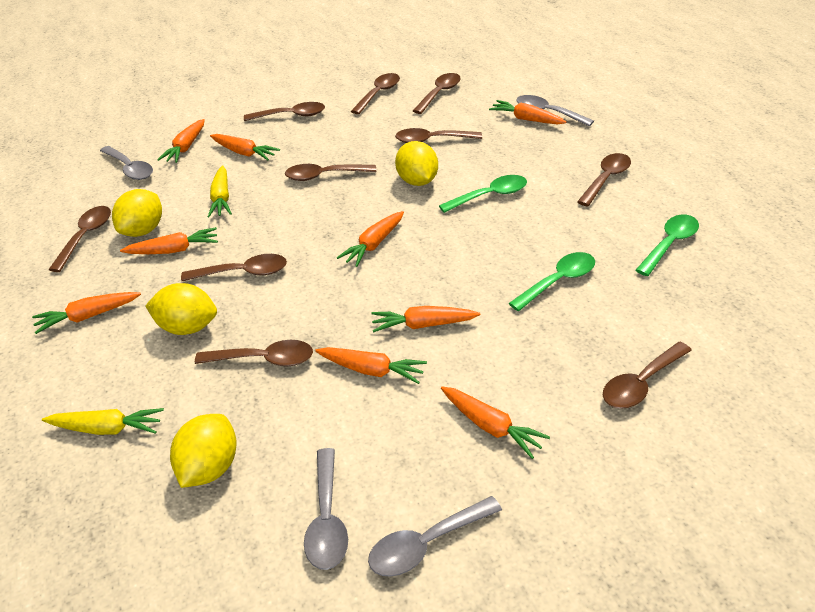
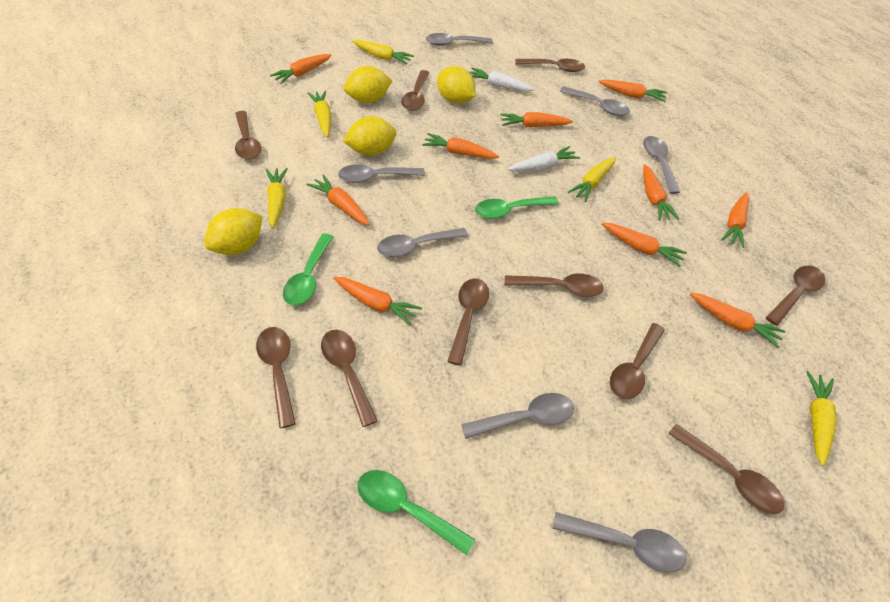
grey spoon: 4 -> 7
orange carrot: 9 -> 10
white carrot: 0 -> 2
yellow carrot: 2 -> 5

